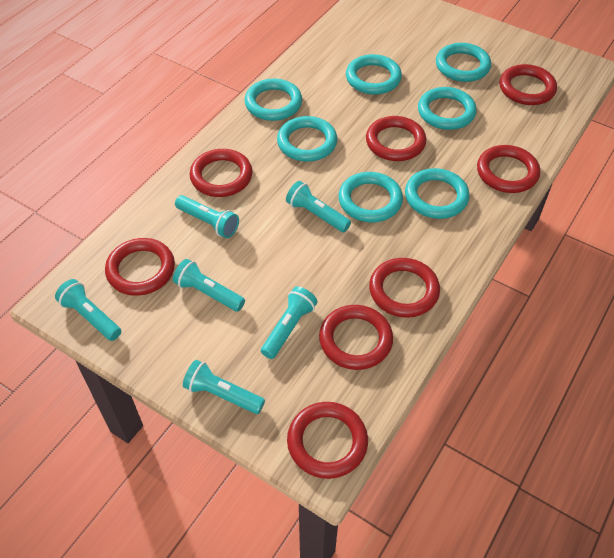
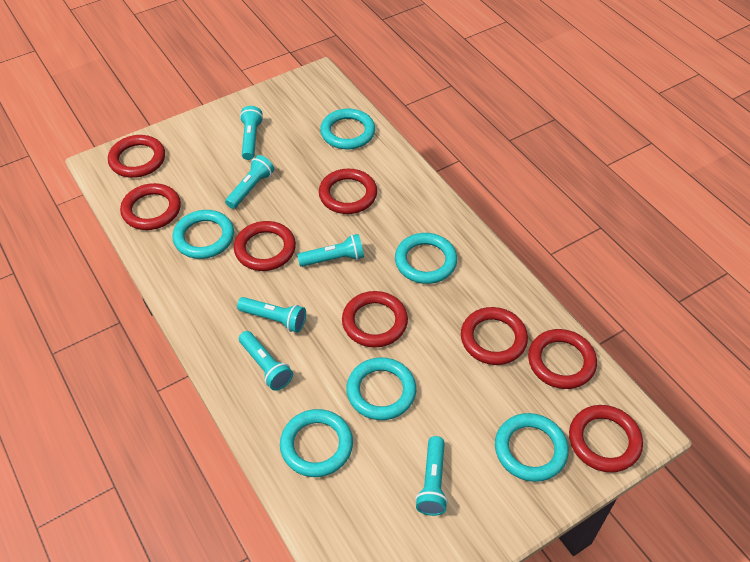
turquoise ring: 7 -> 6

